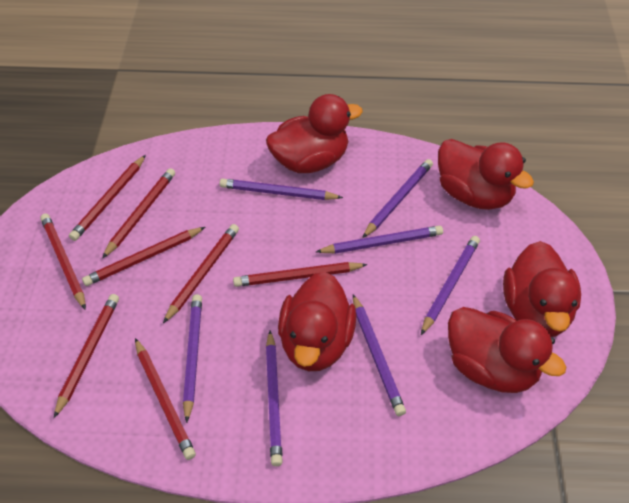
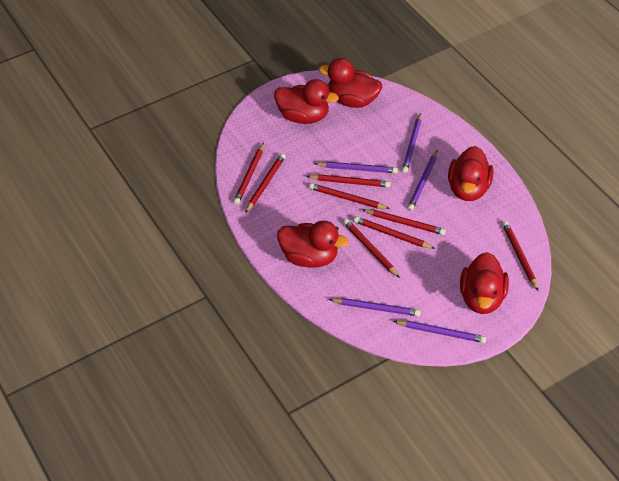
purple pencil: 7 -> 5

